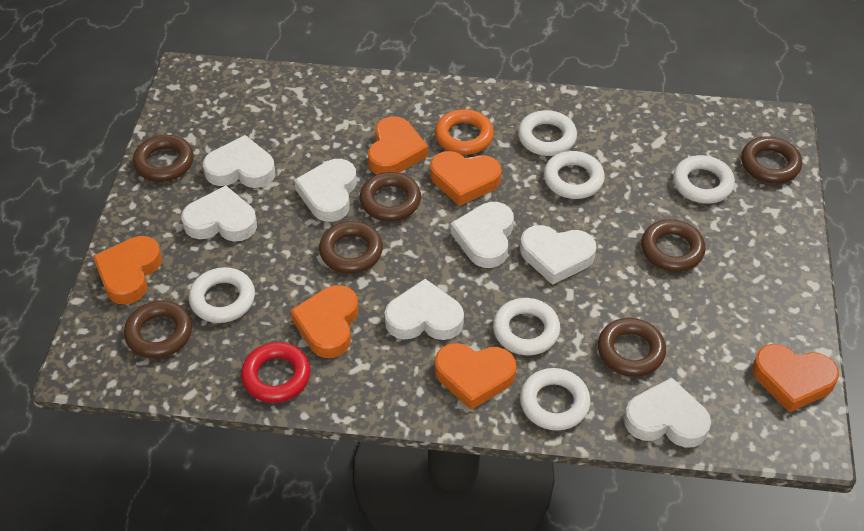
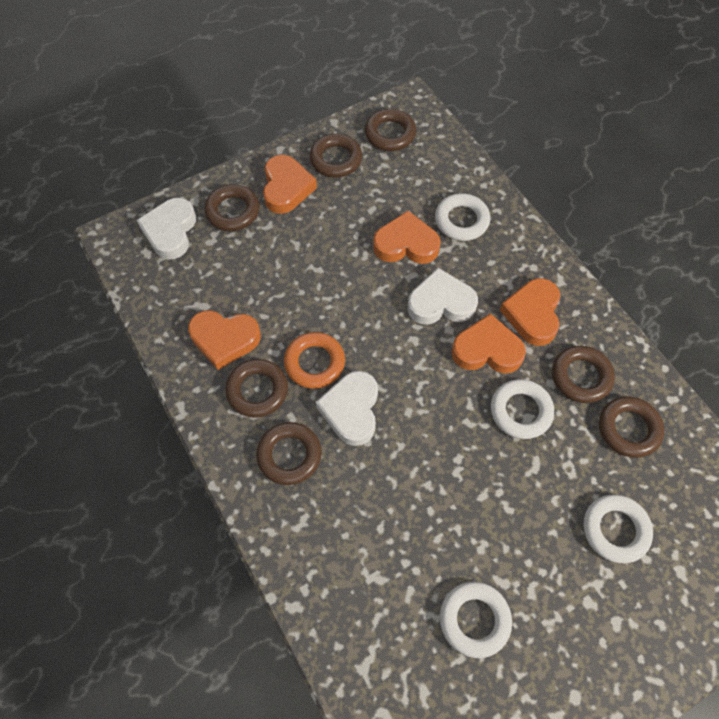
orange heart: 6 -> 5
red ring: 1 -> 0
white heart: 7 -> 3
white ring: 6 -> 4

